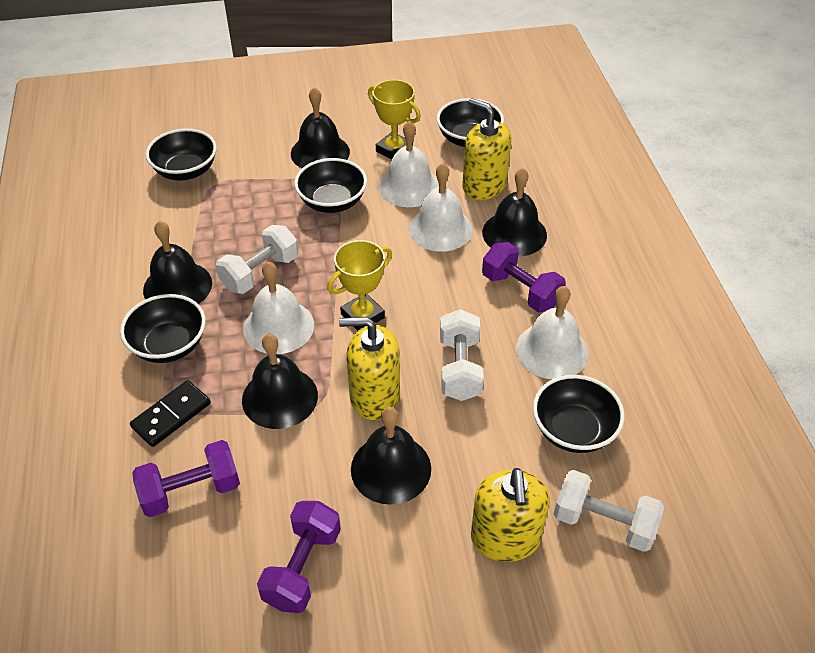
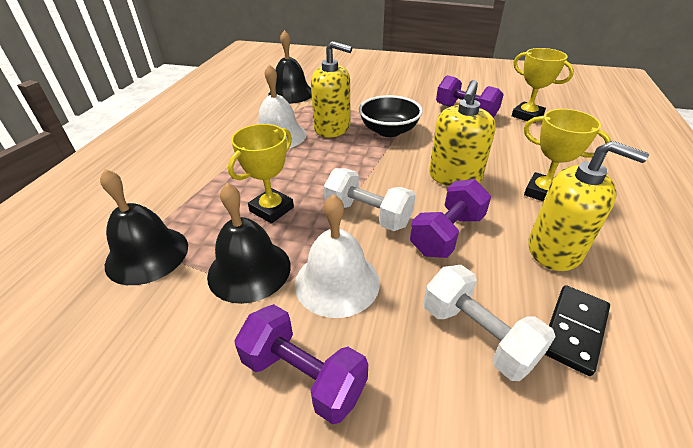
black bell: 5 -> 3
black bowl: 5 -> 1
white bell: 4 -> 2
white dumbbell: 3 -> 2
yellow trophy: 2 -> 3

